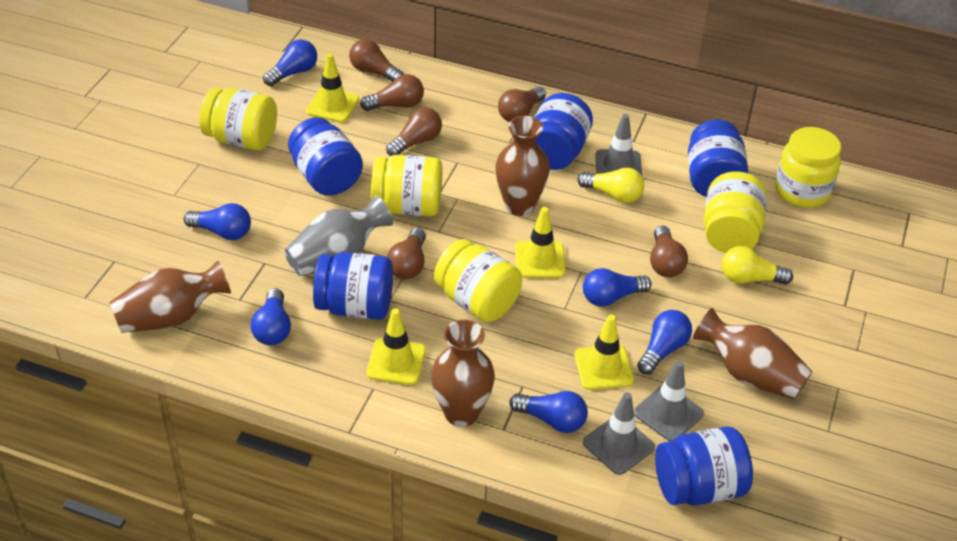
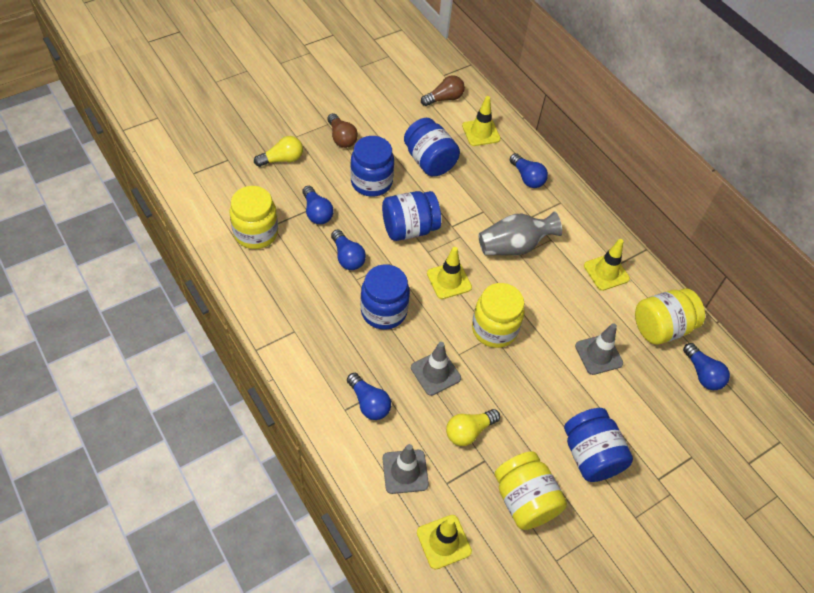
blue light bulb: 6 -> 5
brown light bulb: 6 -> 2
brown vase: 4 -> 0
yellow jar: 5 -> 4

